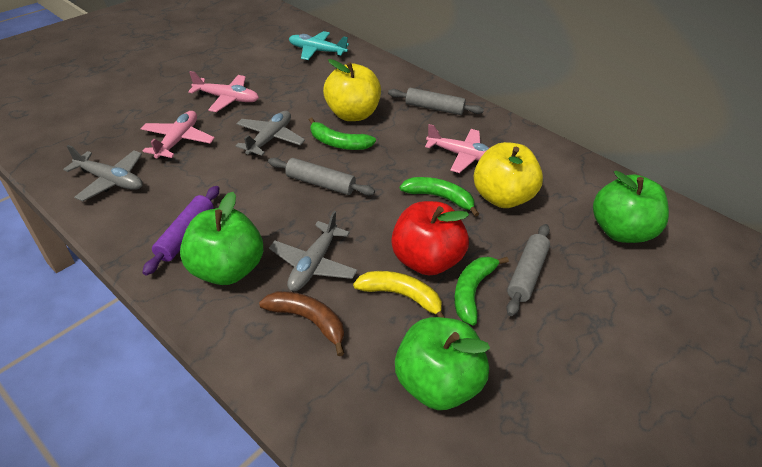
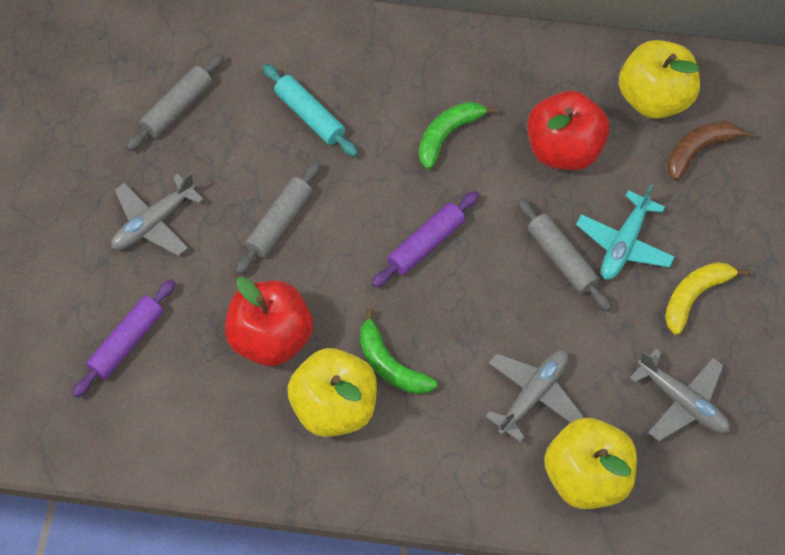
green apple: 3 -> 0
green banana: 3 -> 2
pink plane: 3 -> 0
purple rolling pin: 1 -> 2
red apple: 1 -> 2
turquoise rolling pin: 0 -> 1
yellow apple: 2 -> 3

